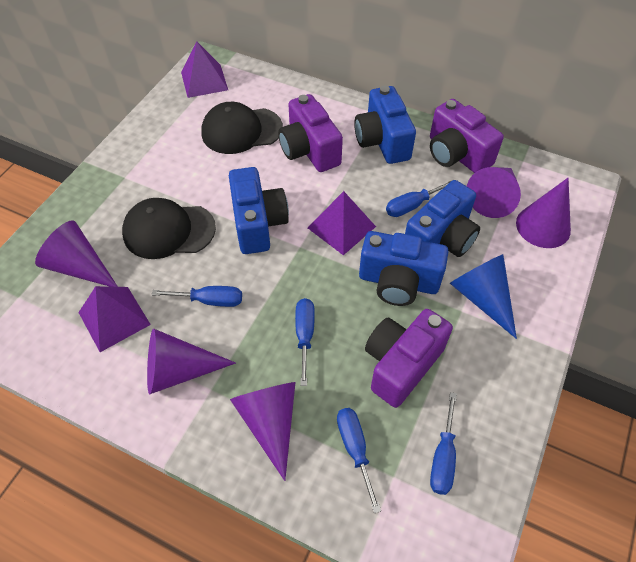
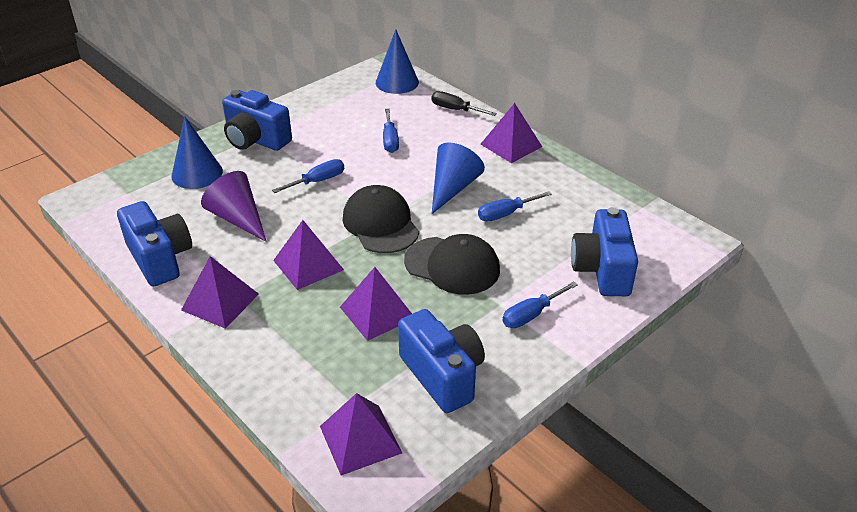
black screwdriver: 0 -> 1
blue cone: 1 -> 3
blue screwdriver: 5 -> 4
purple camera: 3 -> 0
purple cone: 5 -> 1
purple pyramid: 3 -> 5

